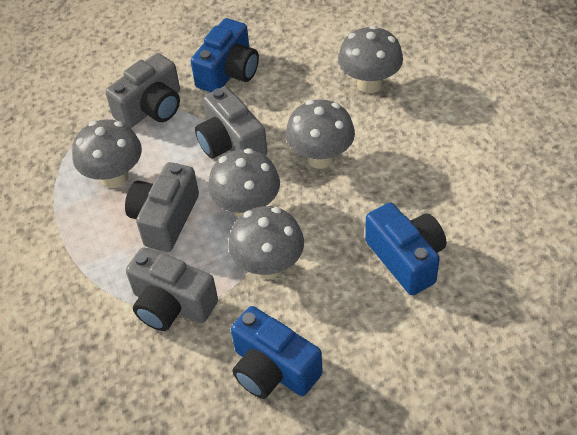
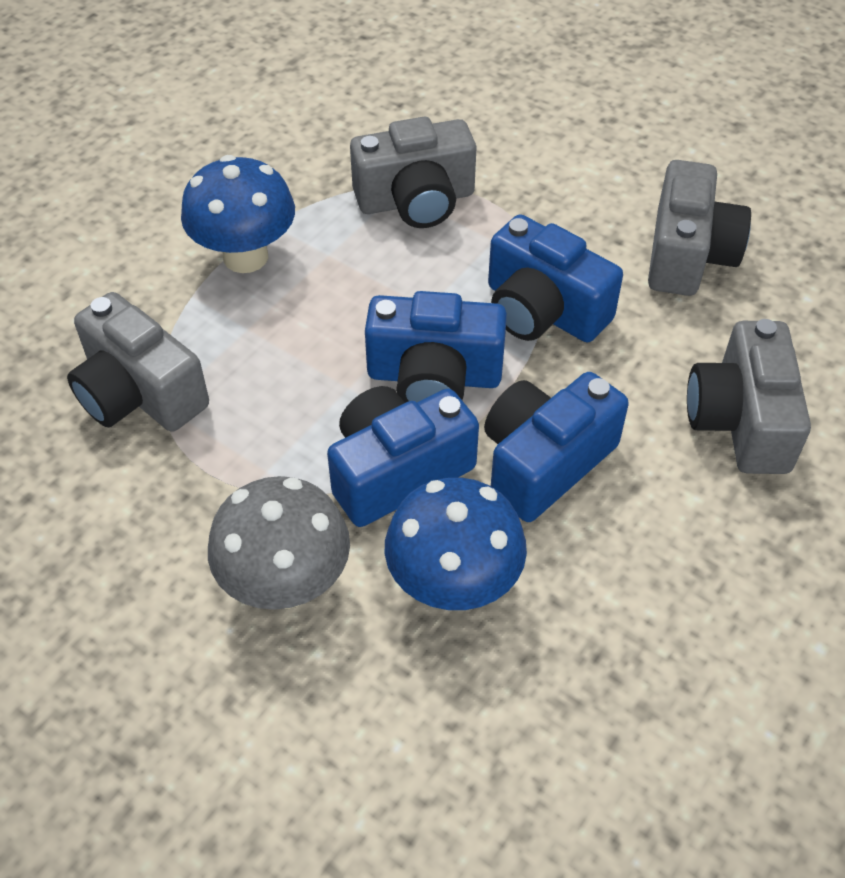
blue camera: 3 -> 4
blue mushroom: 0 -> 2
grey mushroom: 5 -> 1

